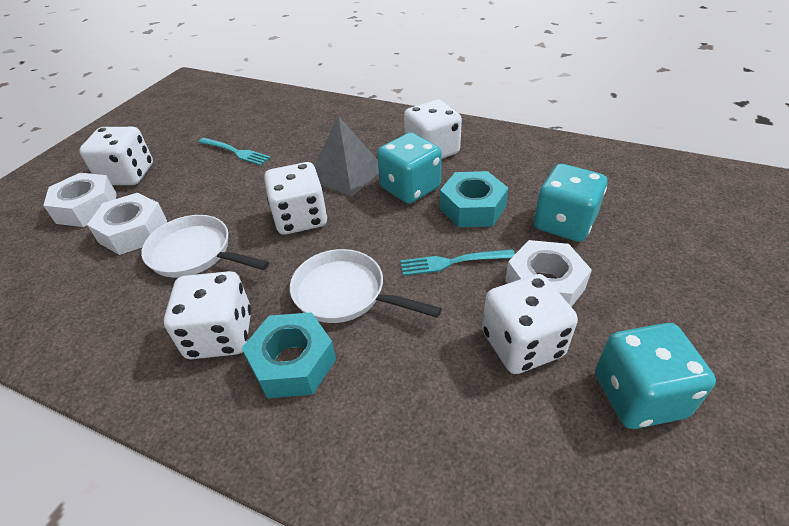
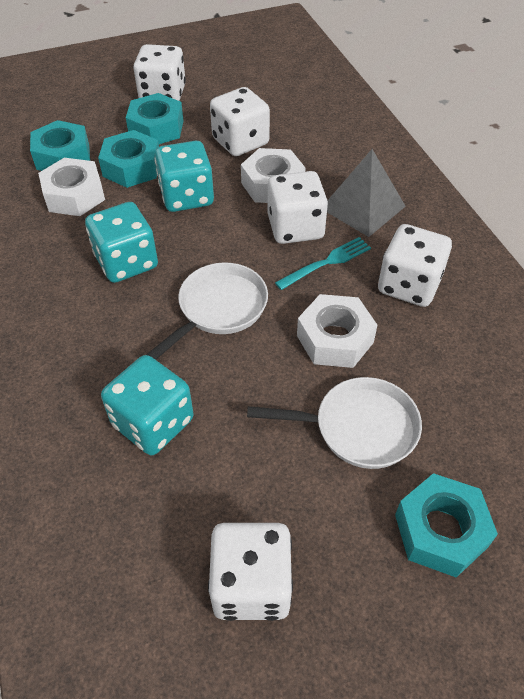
turquoise fork: 2 -> 1
turquoise nut: 2 -> 4

